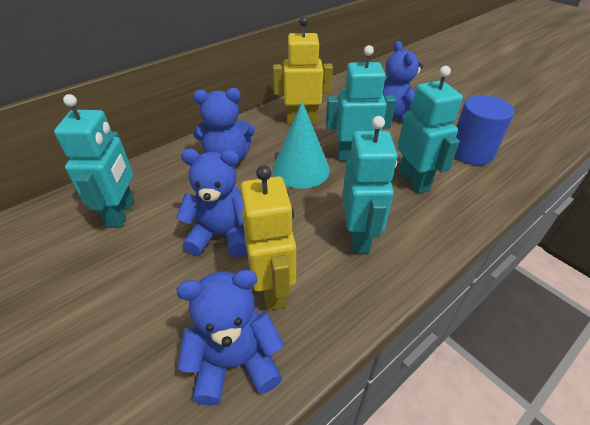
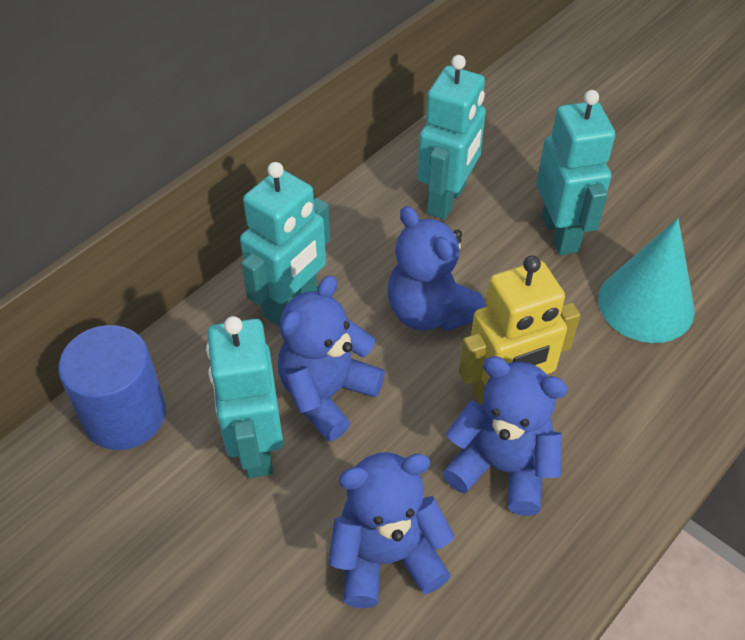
yellow robot: 2 -> 1

